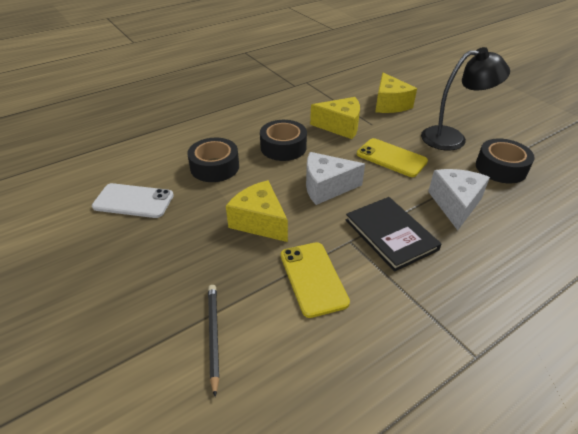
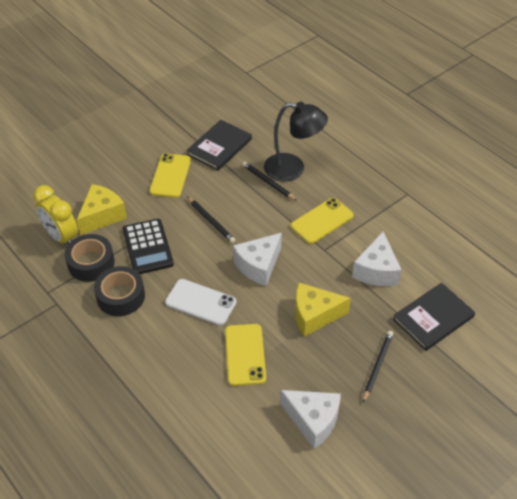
black book: 1 -> 2
black calculator: 0 -> 1
black pencil: 1 -> 3
black tape: 3 -> 2
white cheese: 2 -> 3
yellow cheese: 3 -> 2
yellow clock: 0 -> 1
yellow phone: 2 -> 3

